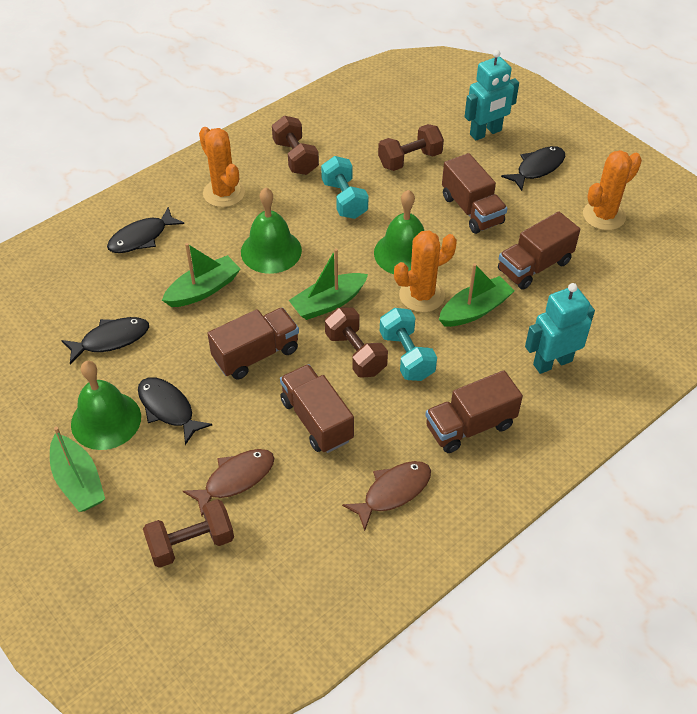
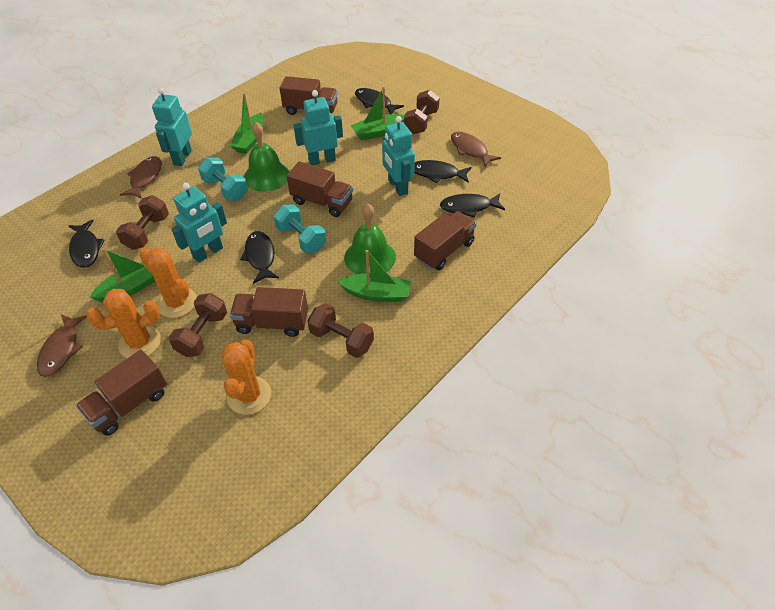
black fish: 4 -> 5
brown fish: 2 -> 3
green bell: 3 -> 2
turquoise robot: 2 -> 4

